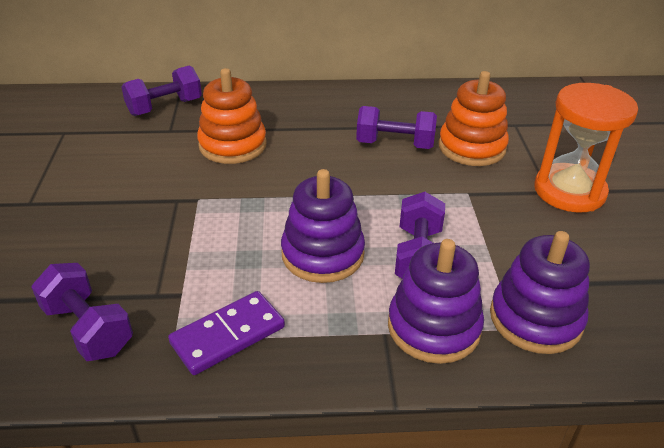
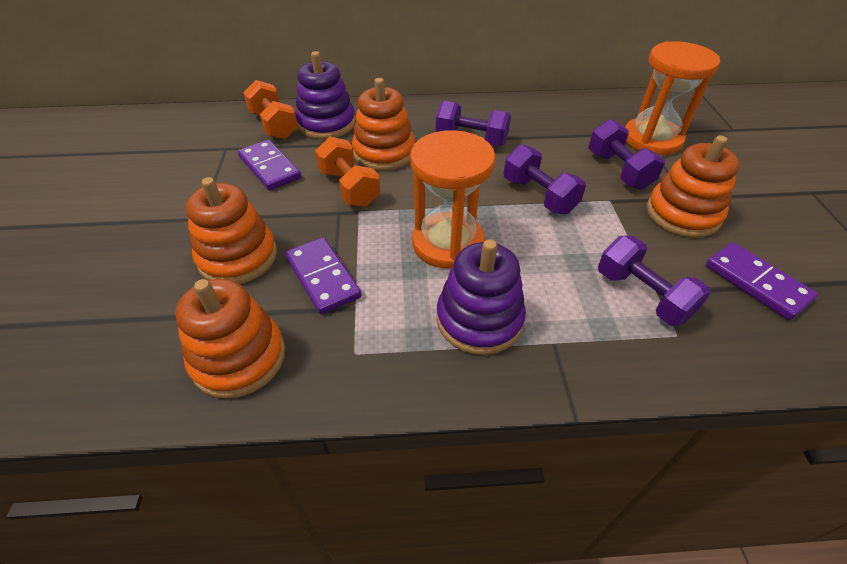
orange dumbbell: 0 -> 2
orange hourglass: 1 -> 2
orange stacking toy: 2 -> 4
purple domino: 1 -> 3
purple stacking toy: 3 -> 2

